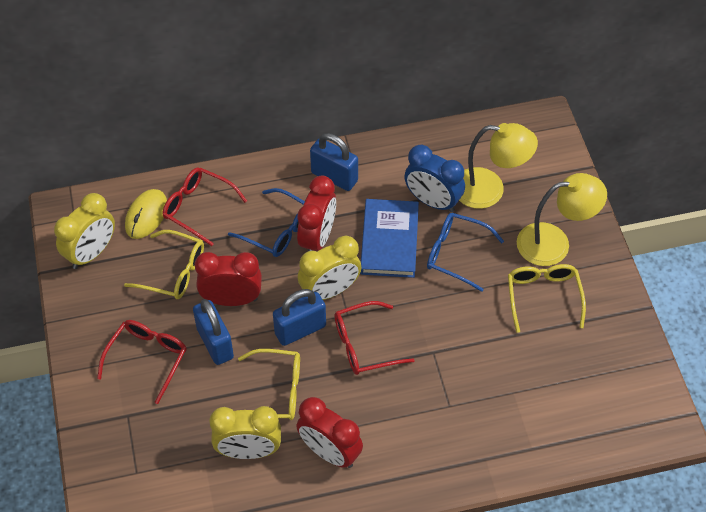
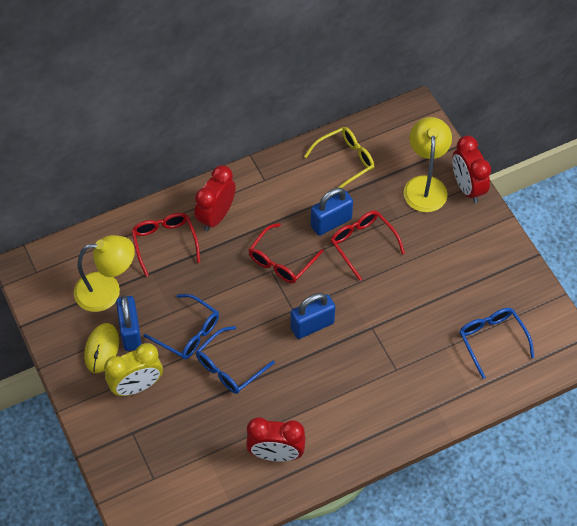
blue book: 1 -> 0
blue clock: 1 -> 0
blue glasses: 2 -> 3
yellow clock: 3 -> 1
yellow glasses: 3 -> 1

